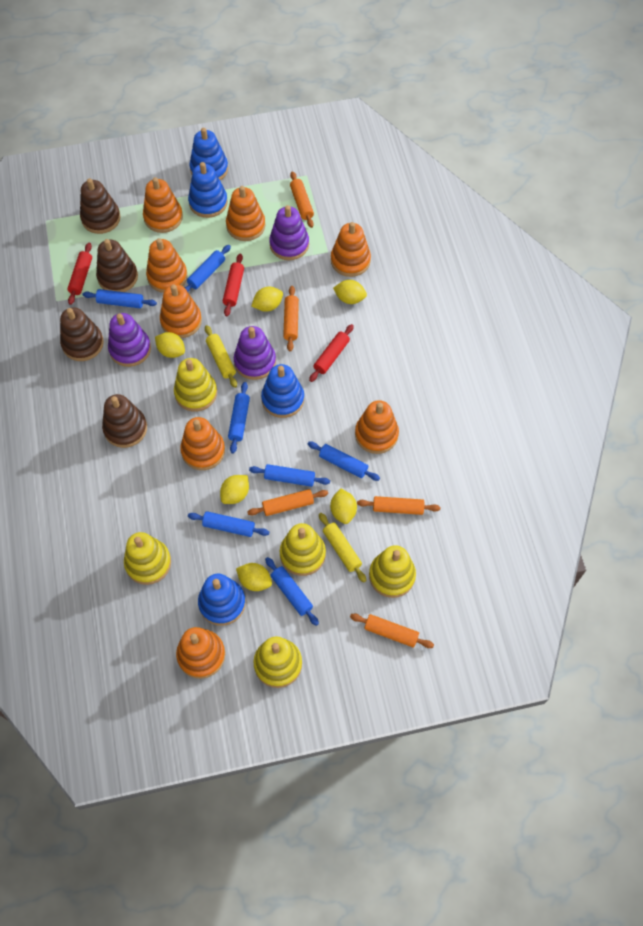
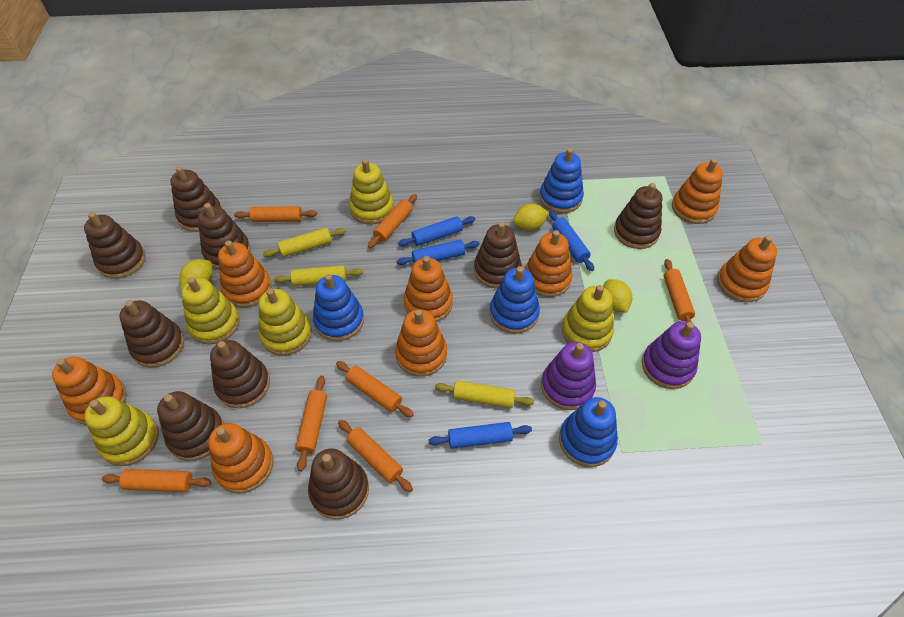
blue rolling pin: 7 -> 4
brown stacking toy: 4 -> 9
orange rolling pin: 5 -> 7
purple stacking toy: 3 -> 2
red rolling pin: 3 -> 0
yellow lemon: 6 -> 3
yellow rolling pin: 2 -> 3

